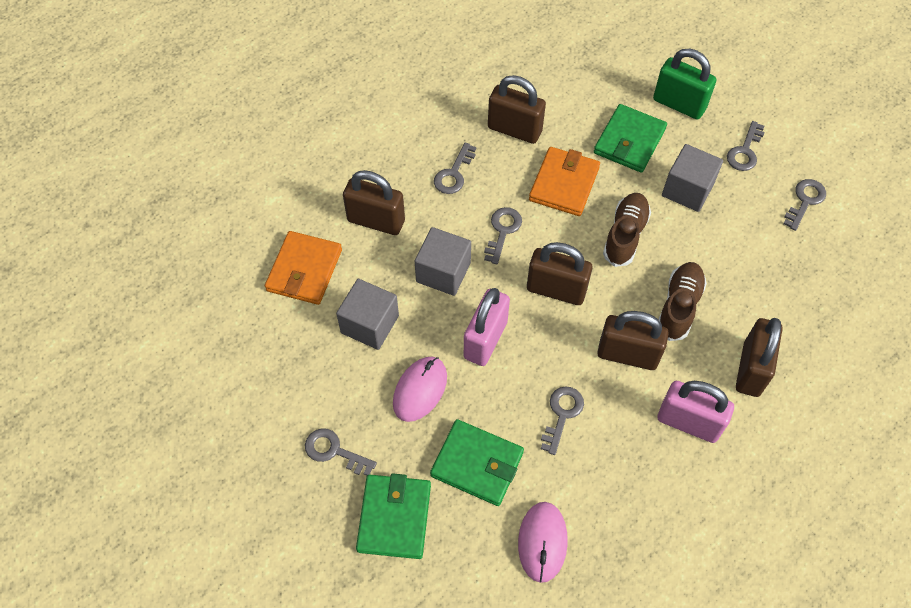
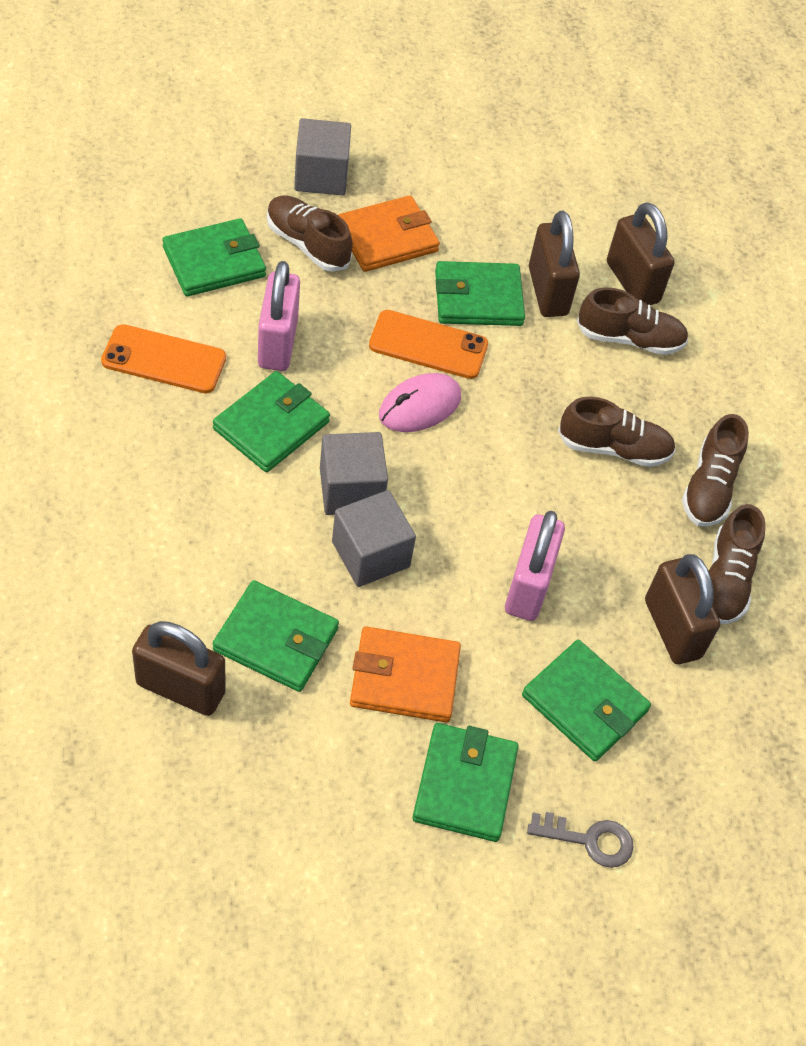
brown padlock: 5 -> 4
brown shoe: 2 -> 5
green padlock: 1 -> 0
green wallet: 3 -> 6
grey key: 6 -> 1
orange phone: 0 -> 2
pink mouse: 2 -> 1

